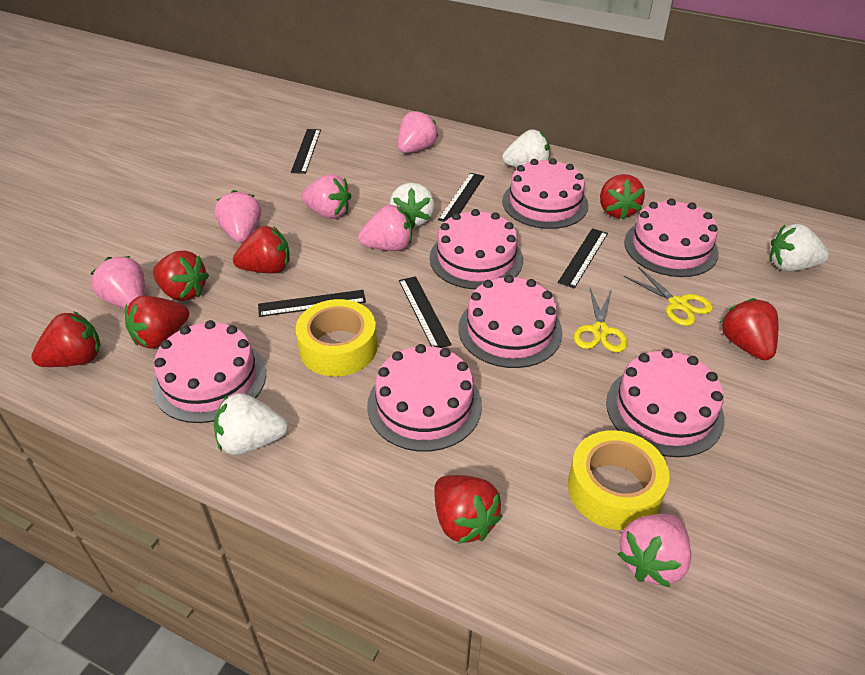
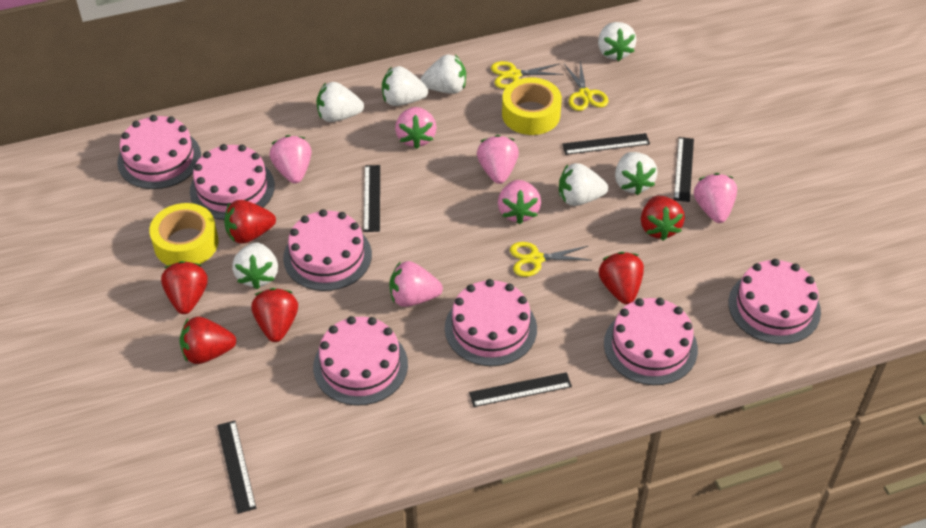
red strawberry: 7 -> 6
white strawberry: 4 -> 7
yellow scissors: 2 -> 3

